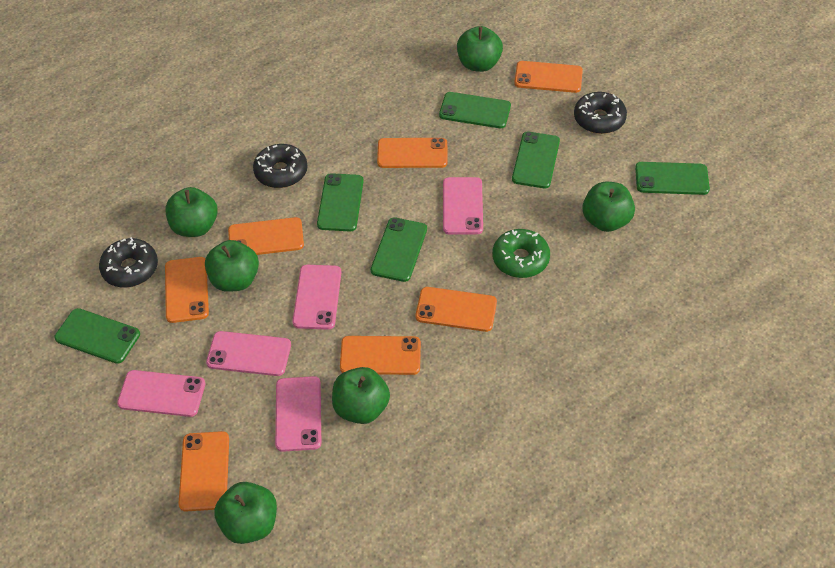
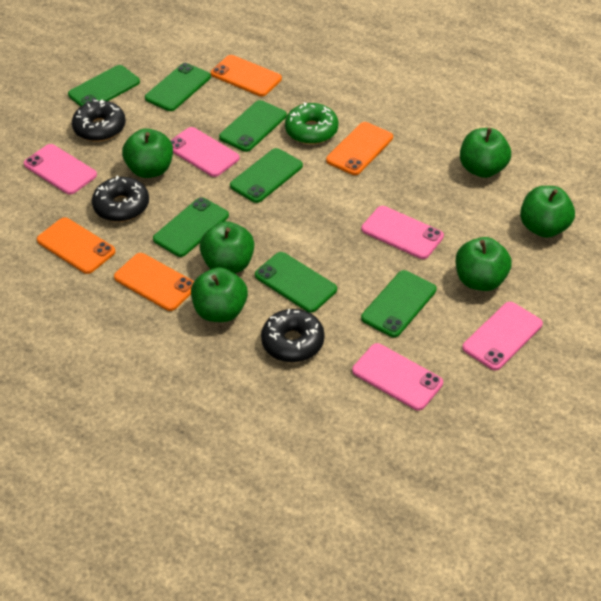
green phone: 6 -> 7
orange phone: 7 -> 4

